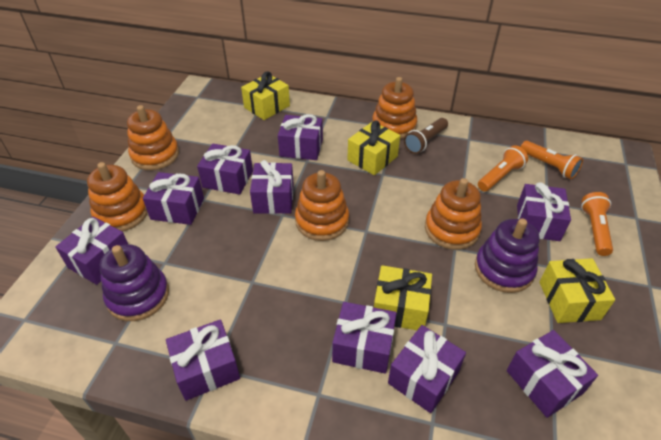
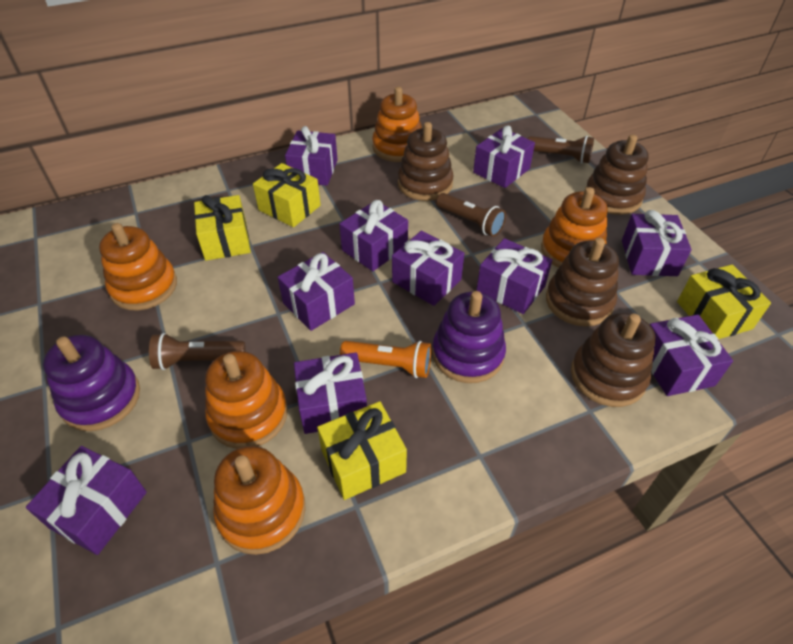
brown flashlight: 1 -> 3
brown stacking toy: 0 -> 4
orange flashlight: 3 -> 1

